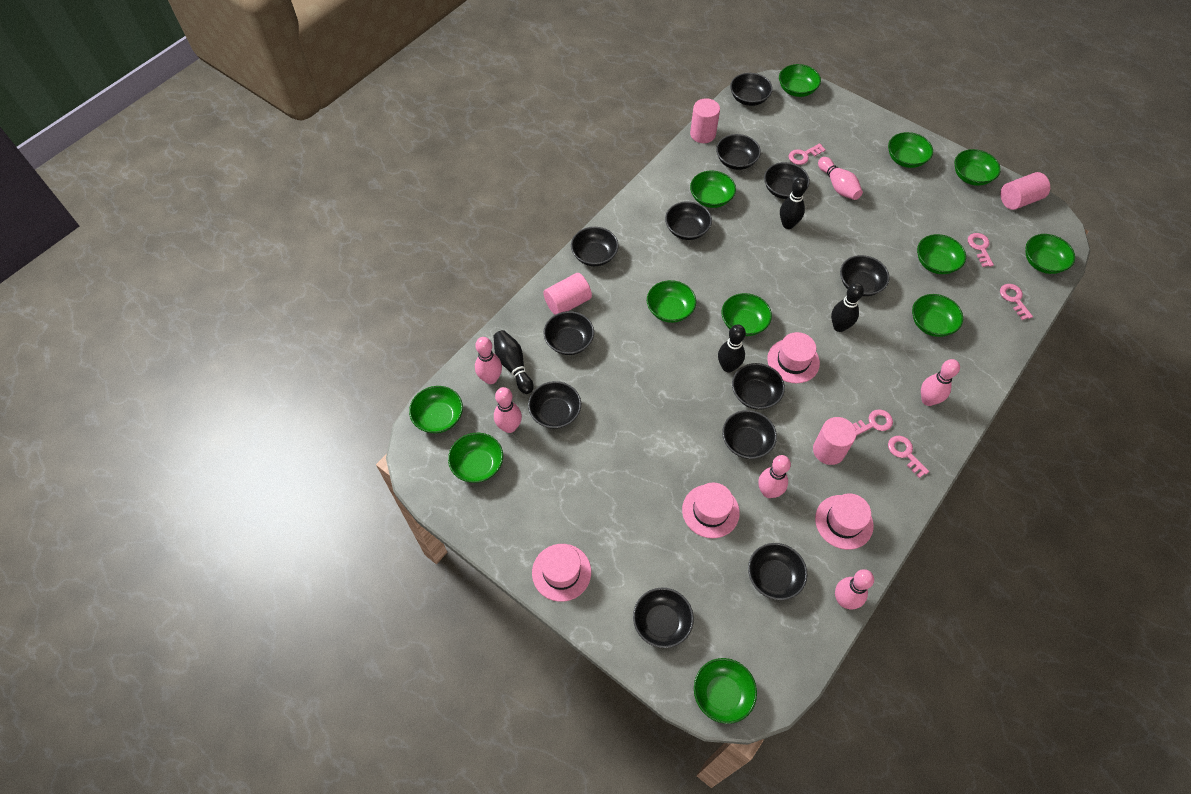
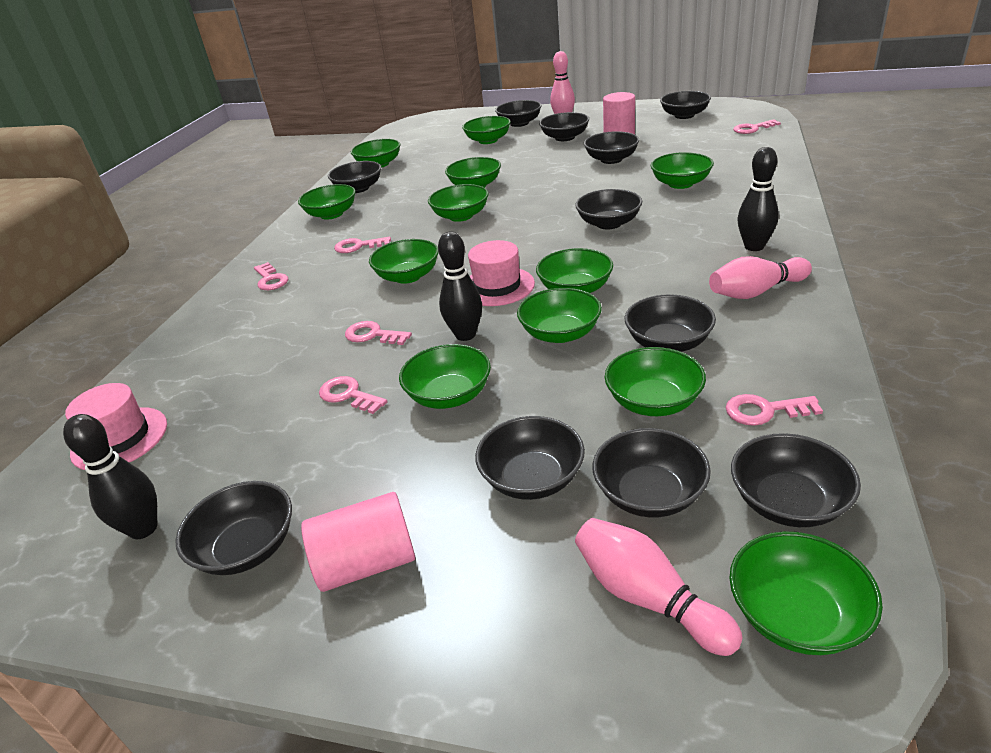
black bowl: 12 -> 11
black bowling pin: 4 -> 3
pink bowling pin: 6 -> 3
pink cylinder: 4 -> 2
pink hat: 4 -> 2
pink key: 5 -> 6

